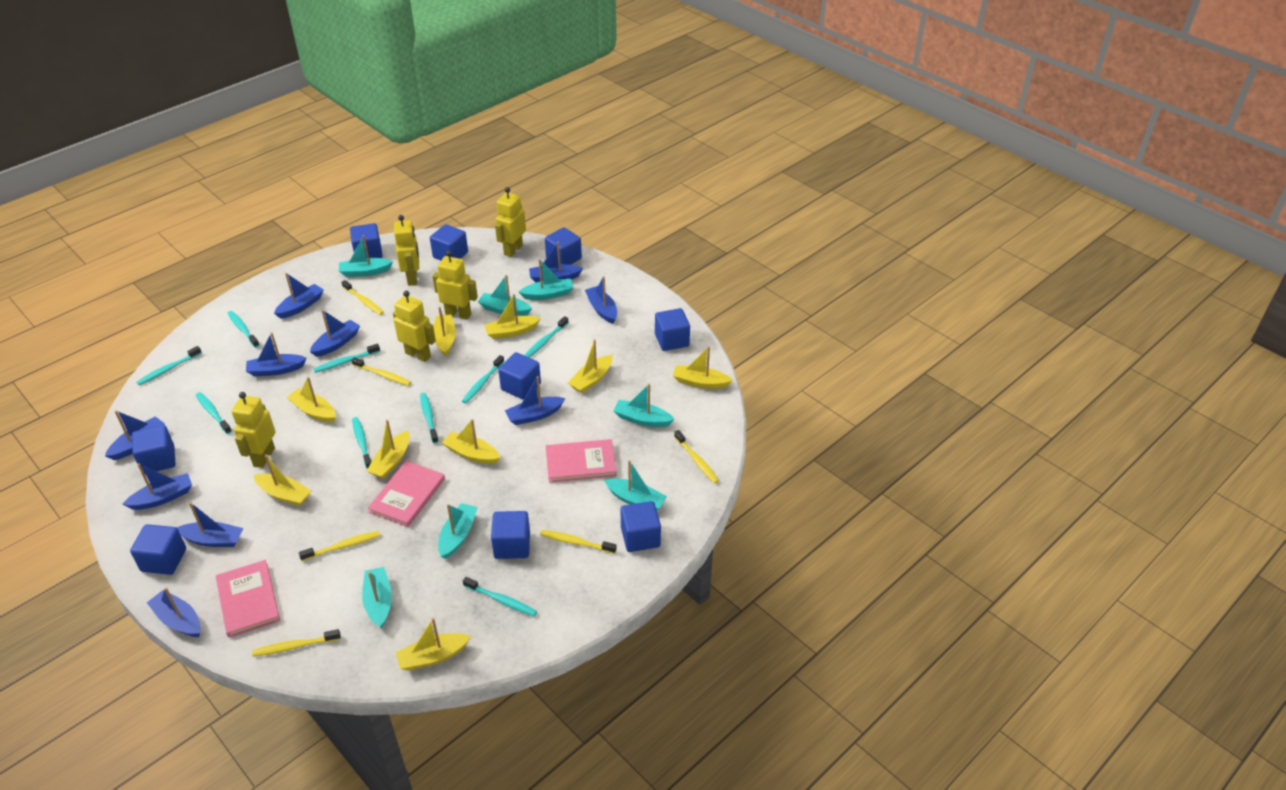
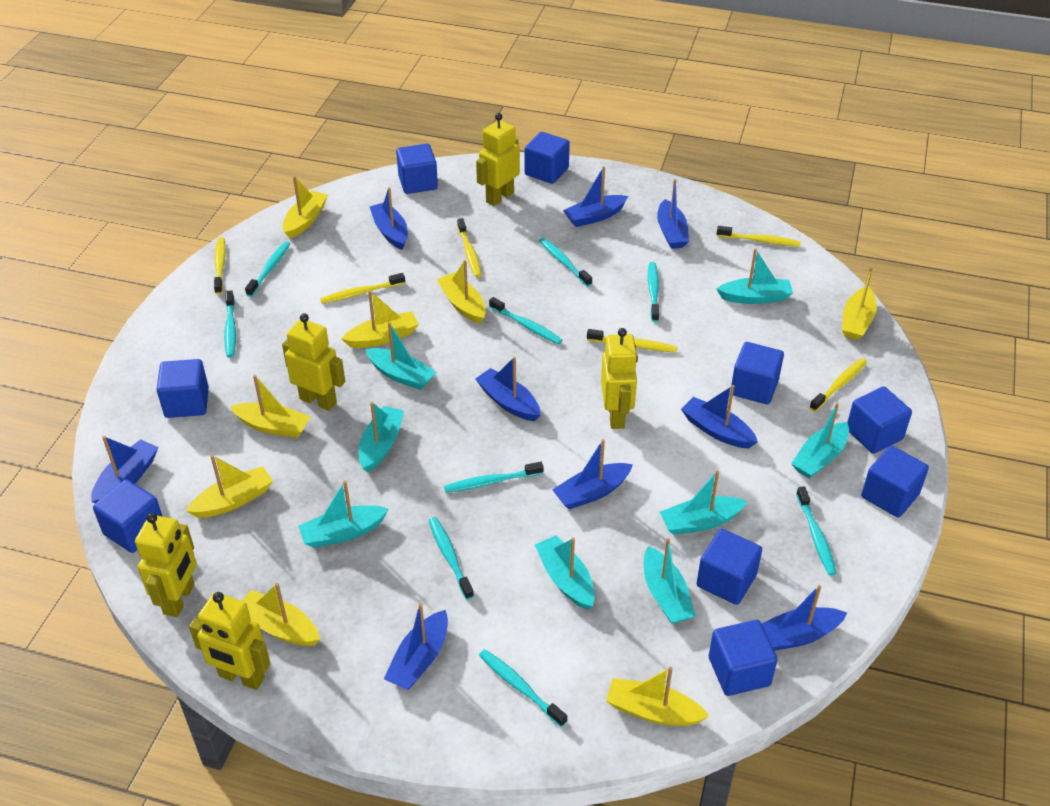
blue boat: 10 -> 9
pink book: 3 -> 0
turquoise boat: 7 -> 8
yellow boat: 9 -> 8

